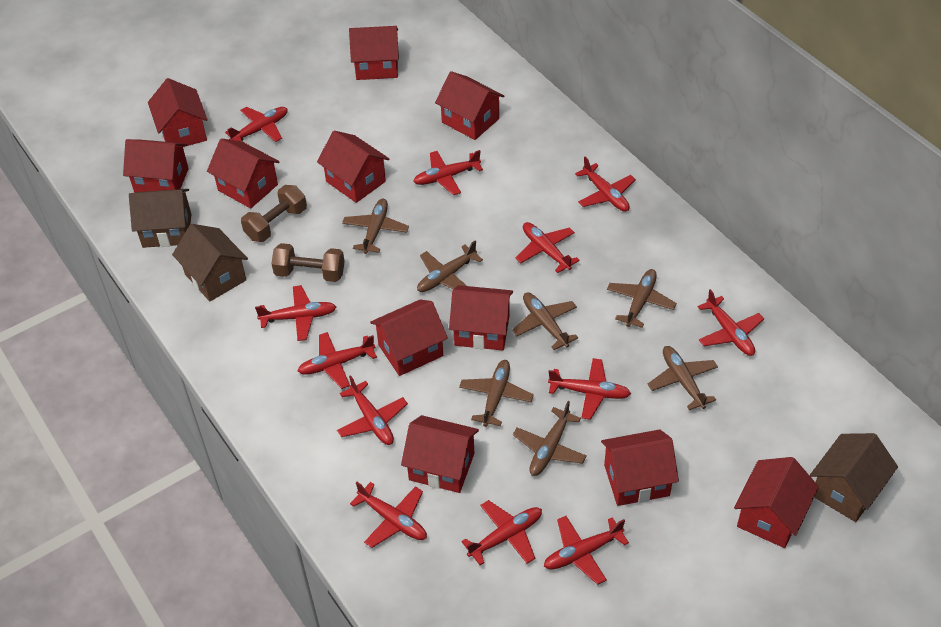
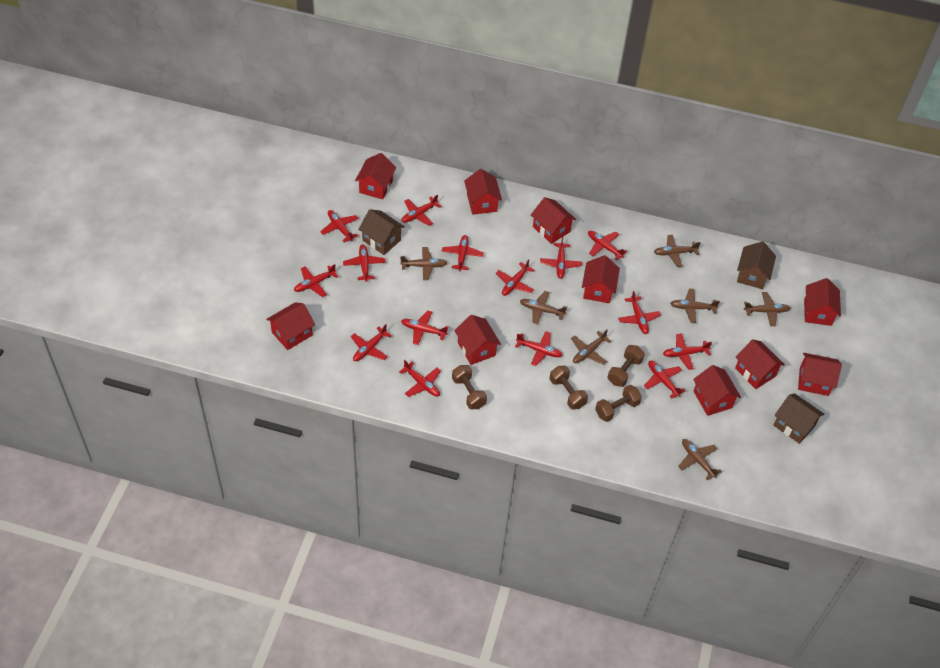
brown dumbbell: 2 -> 4
red house: 11 -> 10
red plane: 12 -> 15

